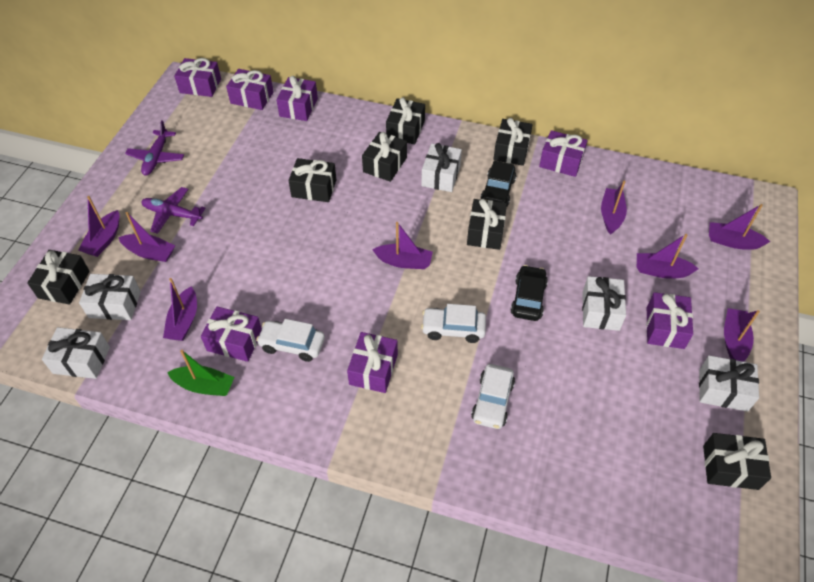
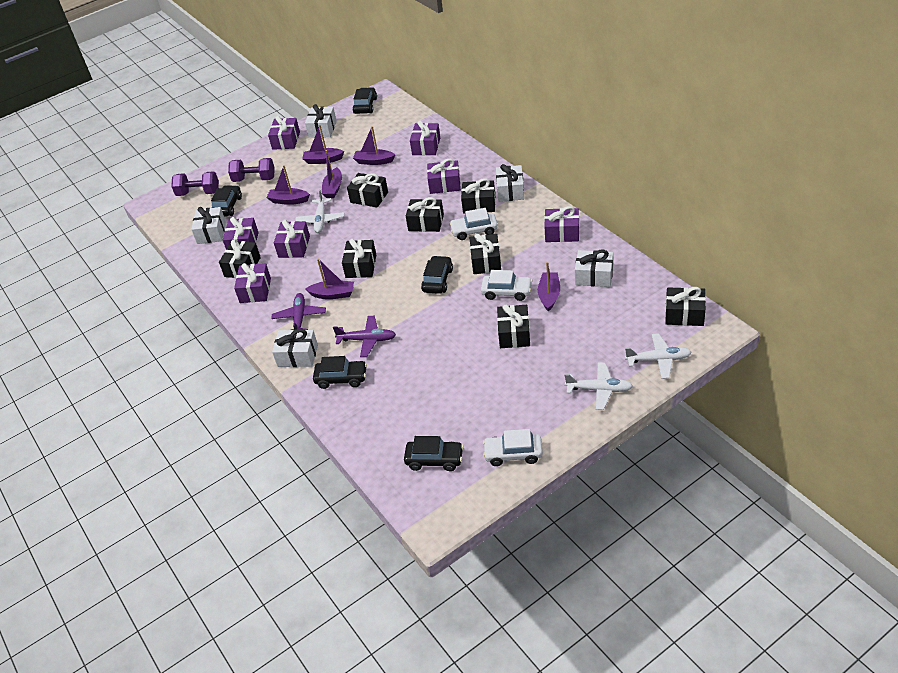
black car: 2 -> 5
black gift: 7 -> 8
green boat: 1 -> 0
purple boat: 8 -> 6
purple dumbbell: 0 -> 2
white plane: 0 -> 3

